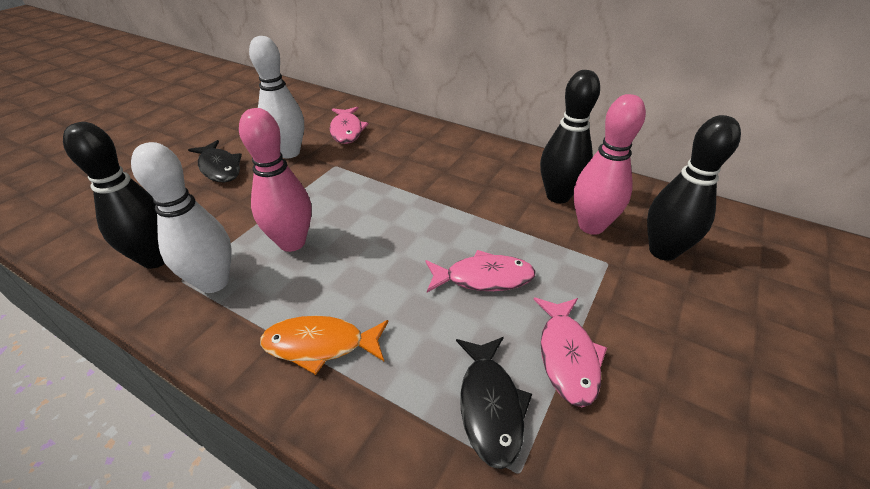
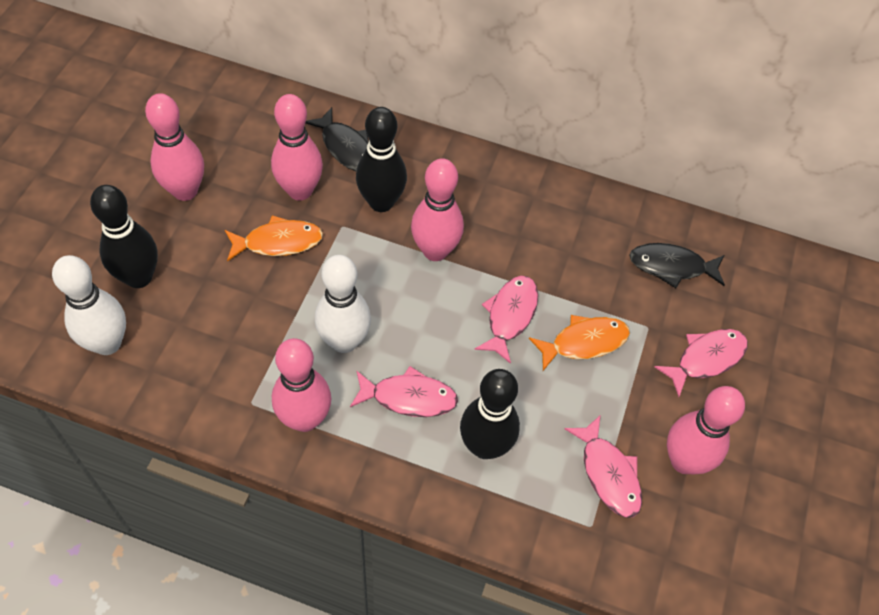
orange fish: 1 -> 2
pink bowling pin: 2 -> 5
pink fish: 3 -> 4

